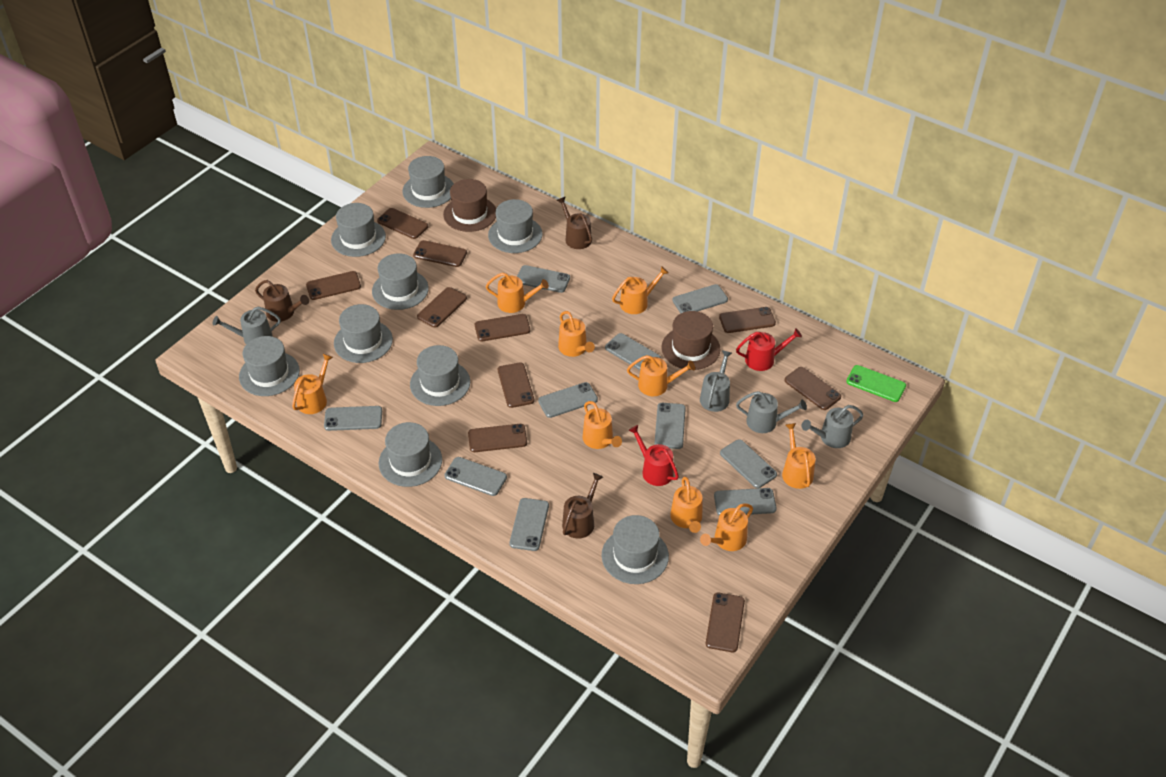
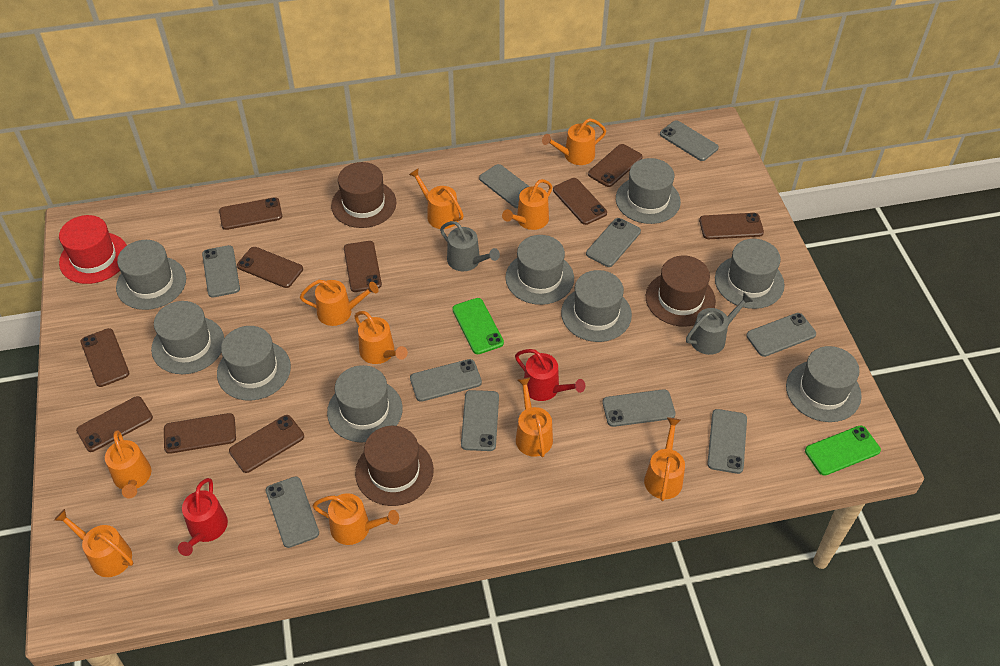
brown hat: 2 -> 3
brown watering can: 3 -> 0
green phone: 1 -> 2
grey watering can: 4 -> 2
orange watering can: 9 -> 10
red hat: 0 -> 1

